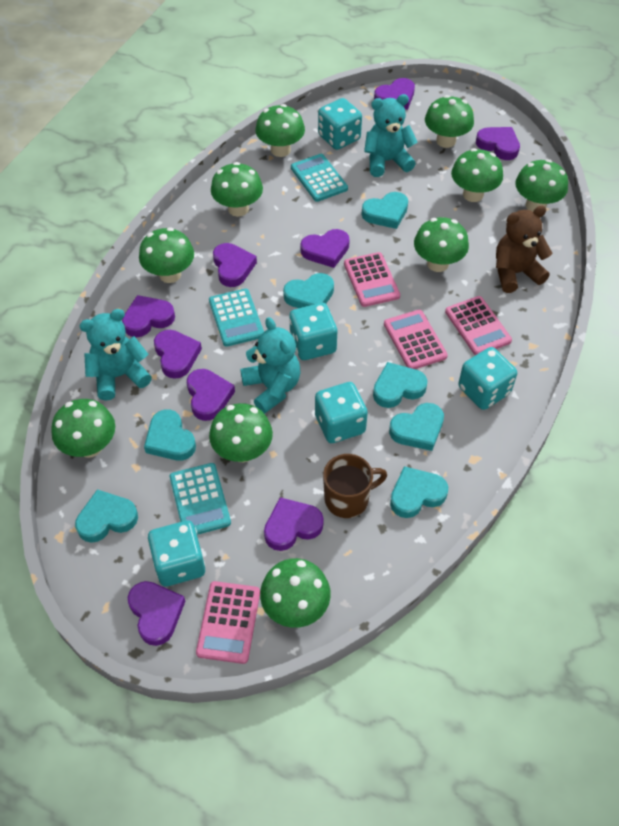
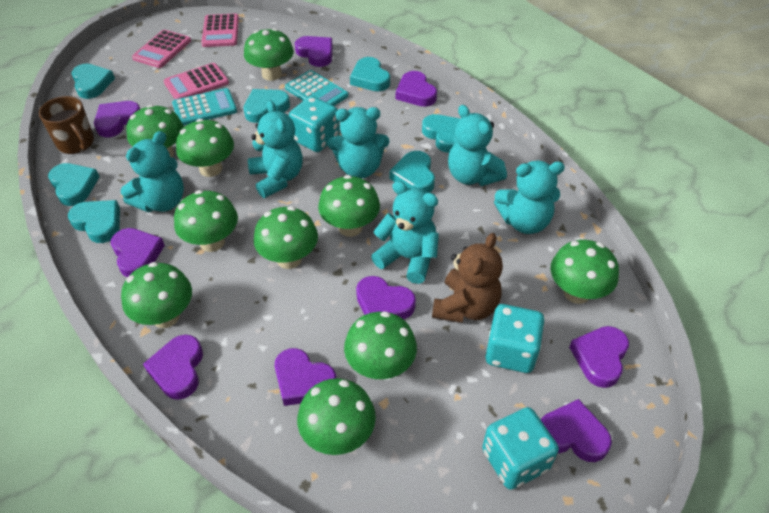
pink calculator: 4 -> 3
turquoise calculator: 3 -> 2
turquoise dice: 5 -> 3
turquoise teddy bear: 3 -> 6

